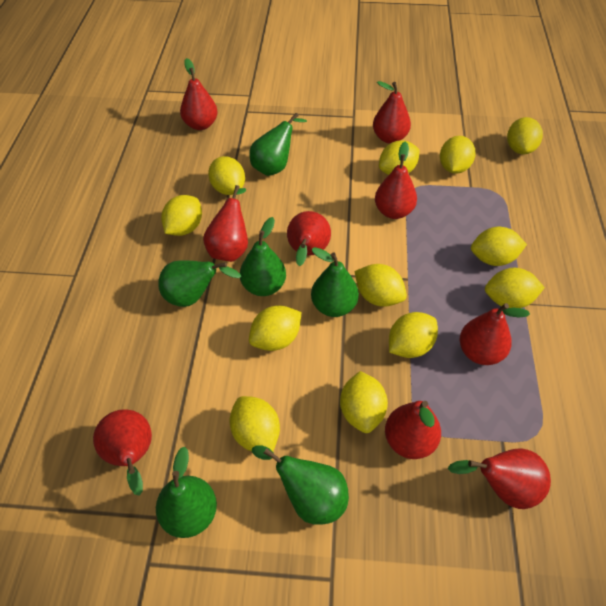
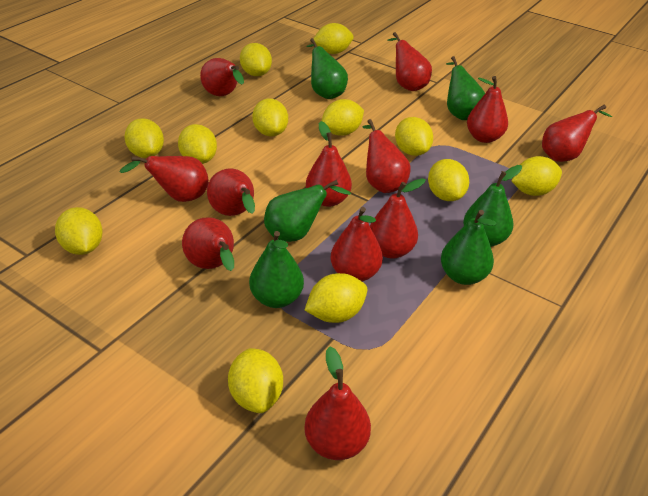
red pear: 9 -> 12

